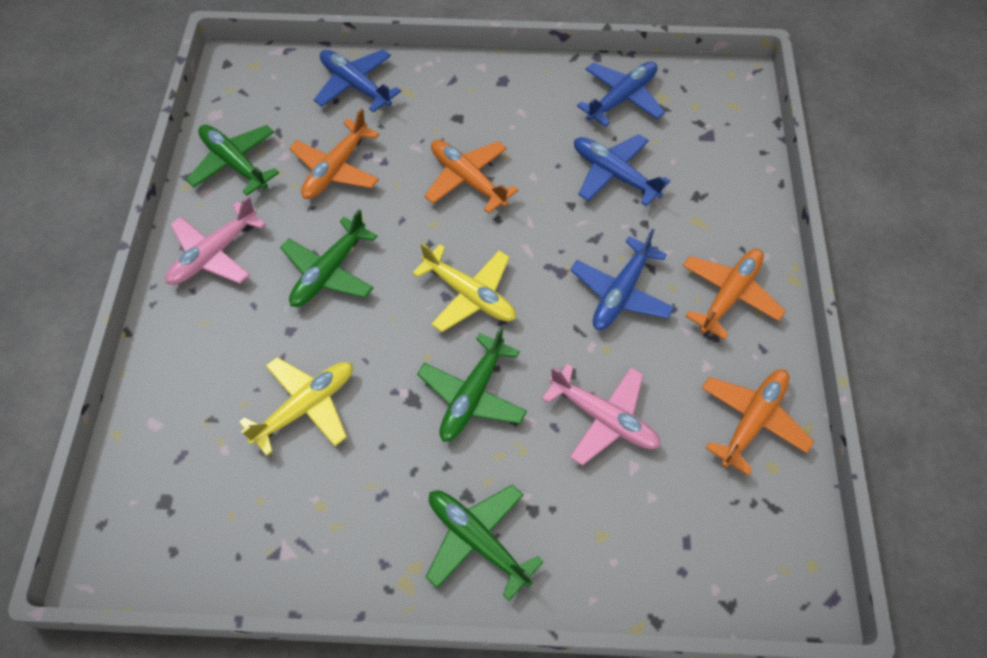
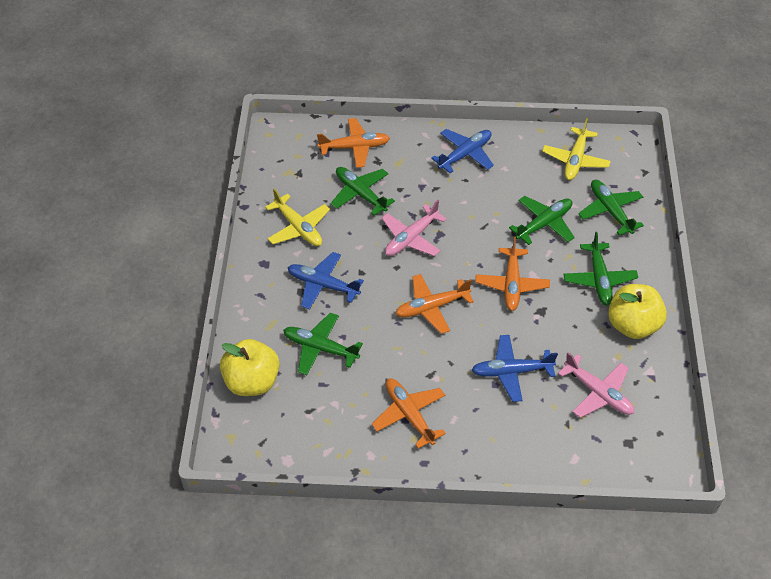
blue plane: 4 -> 3
green plane: 4 -> 5
yellow apple: 0 -> 2

